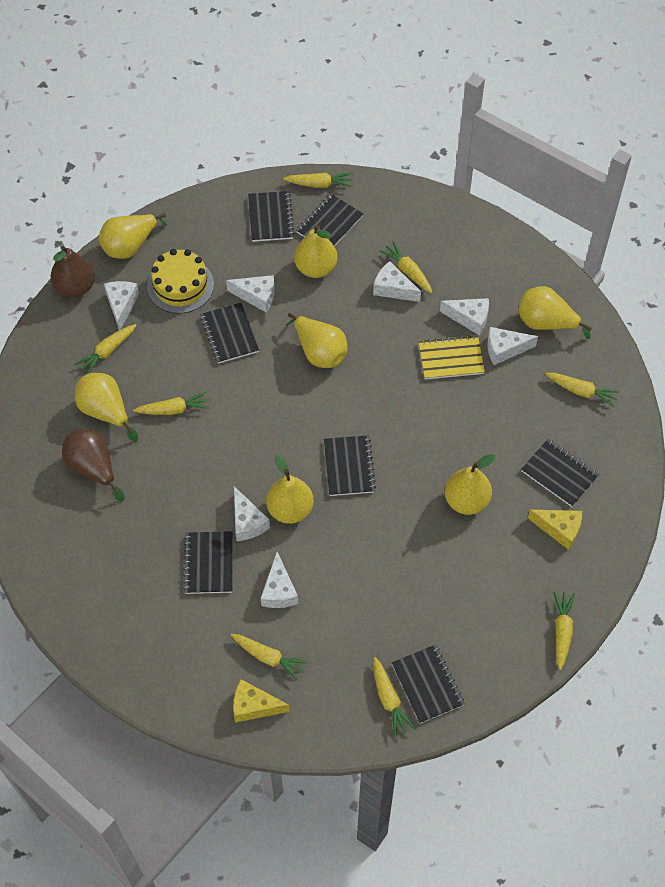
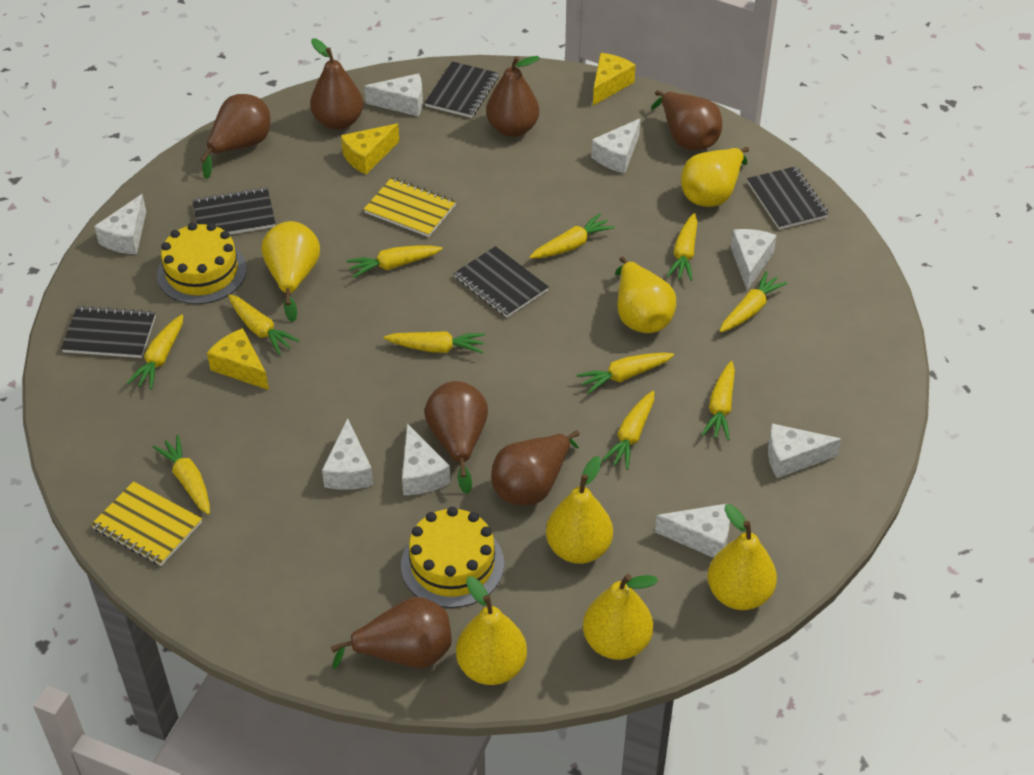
black notebook: 7 -> 5
brown pear: 2 -> 7
white cheese: 7 -> 8
yellow cake: 1 -> 2
yellow carrot: 8 -> 11
yellow cheese: 2 -> 3
yellow notebook: 1 -> 2

